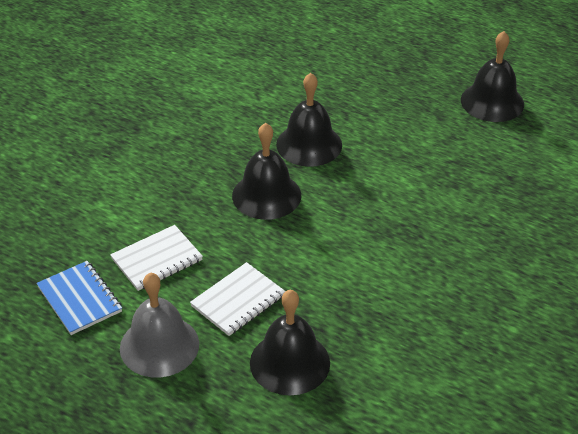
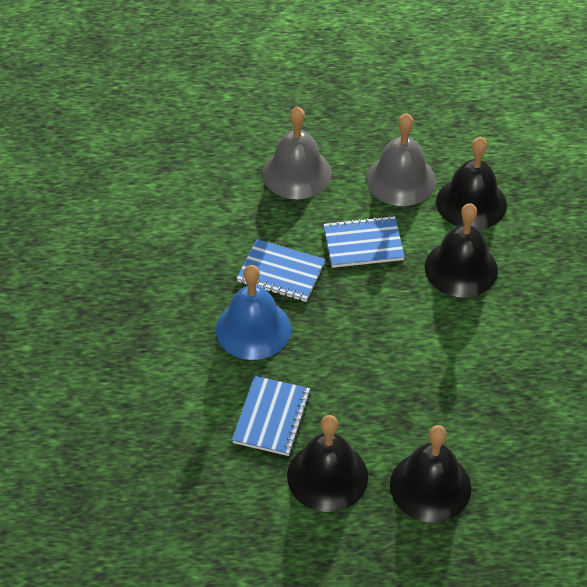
blue bell: 0 -> 1
blue notebook: 1 -> 3
grey bell: 1 -> 2
white notebook: 2 -> 0

